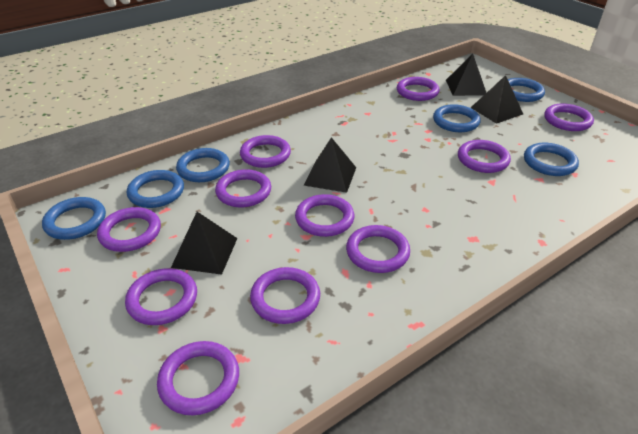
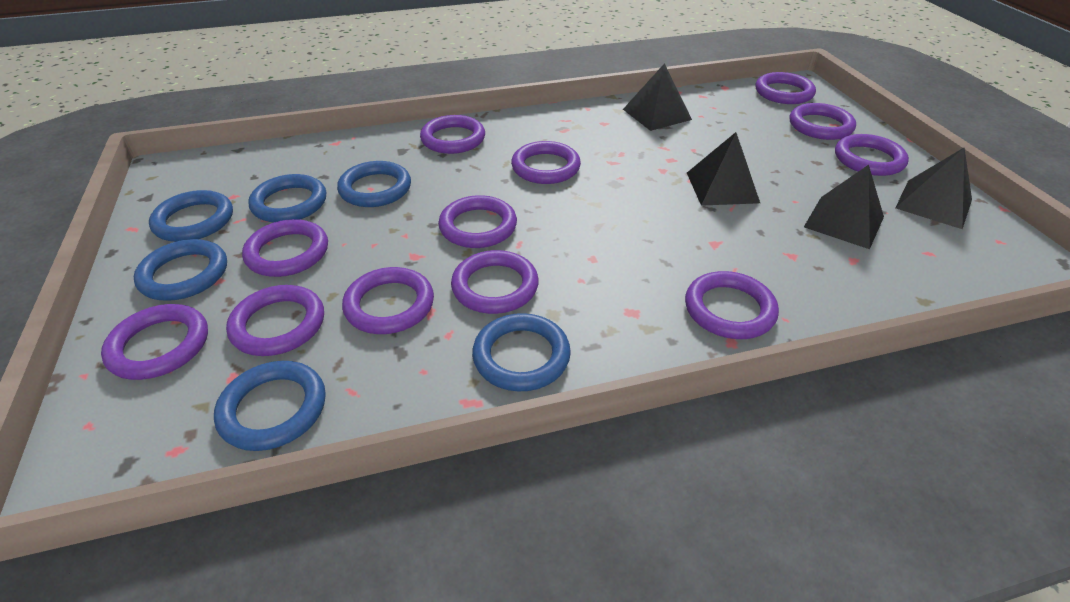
purple ring: 11 -> 12

